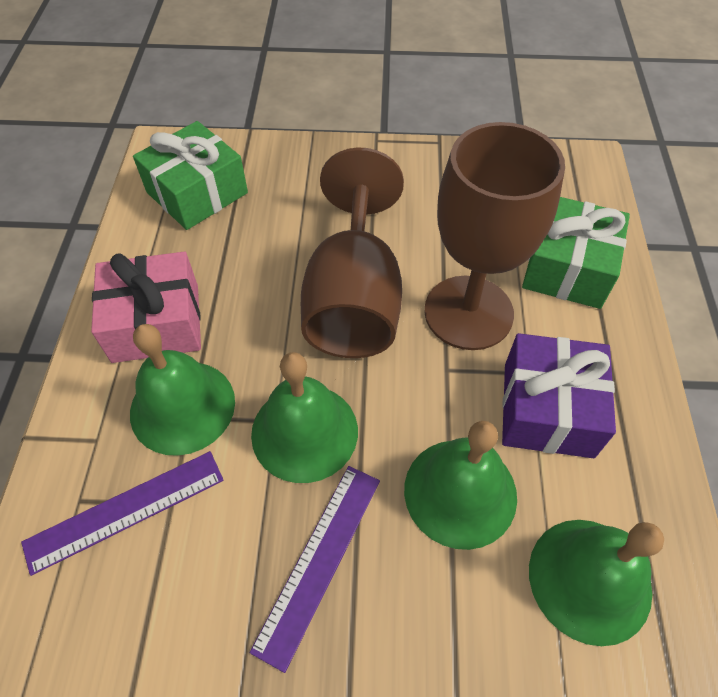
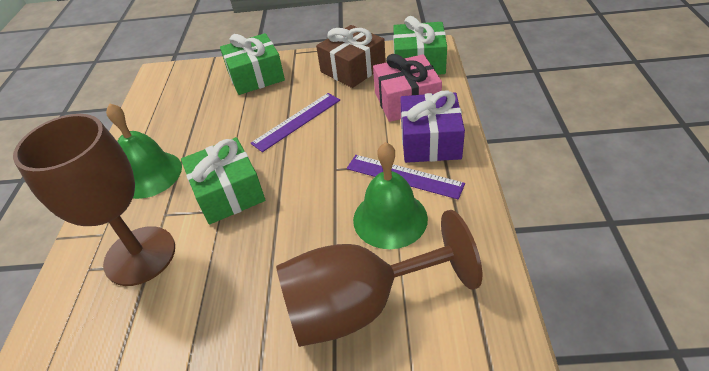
brown gift: 0 -> 1
green bell: 4 -> 2
green gift: 2 -> 3

